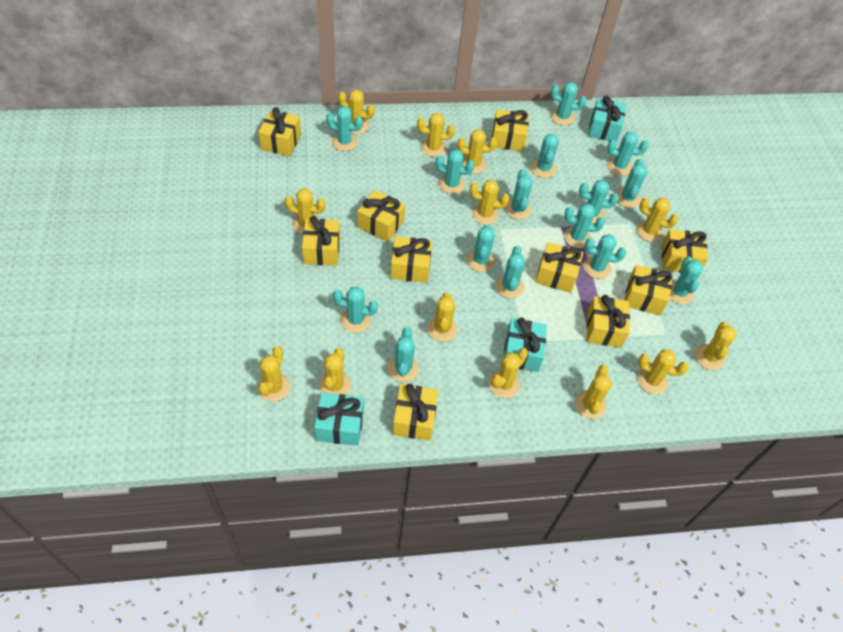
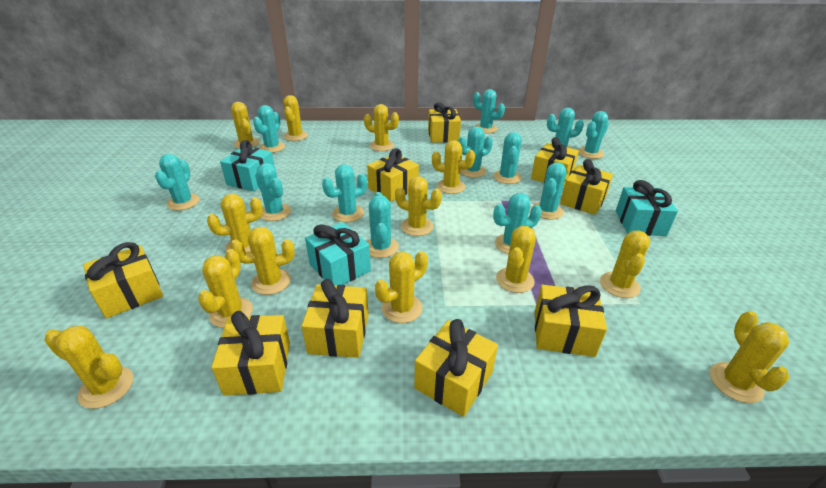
turquoise cactus: 15 -> 12
yellow gift: 10 -> 9

